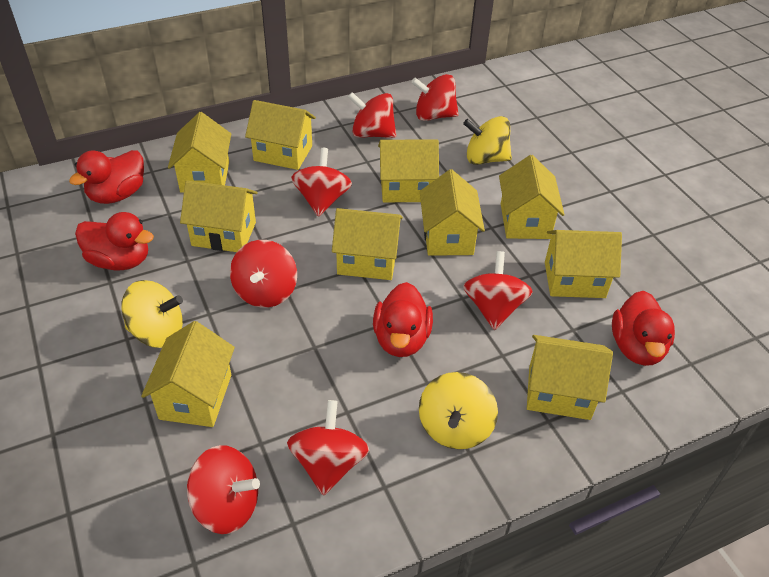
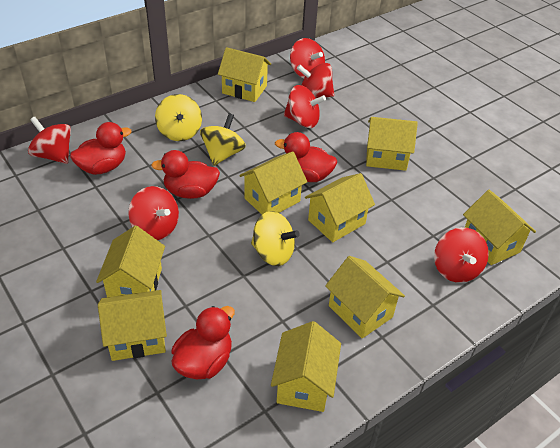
red spinning top: 7 -> 6
yellow house: 10 -> 9

